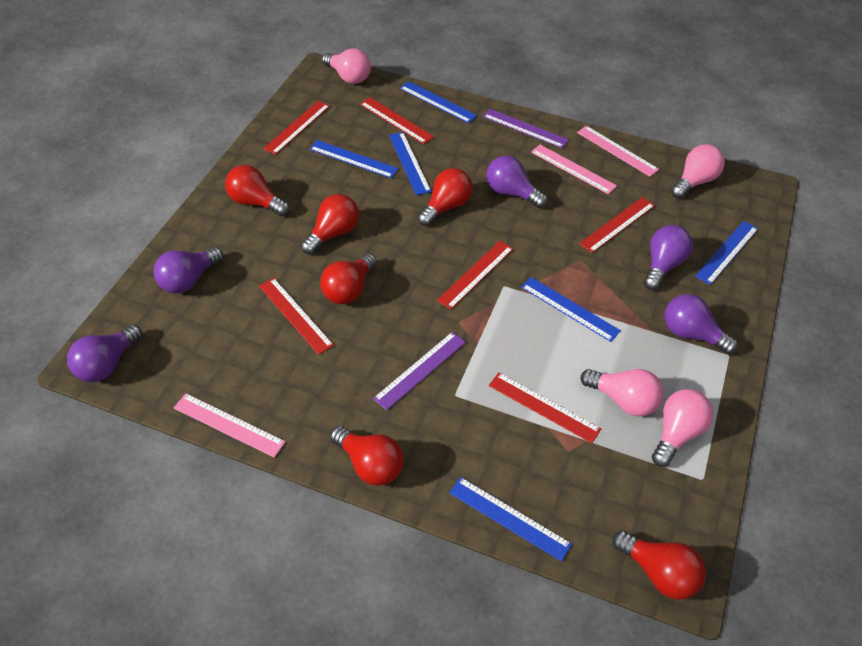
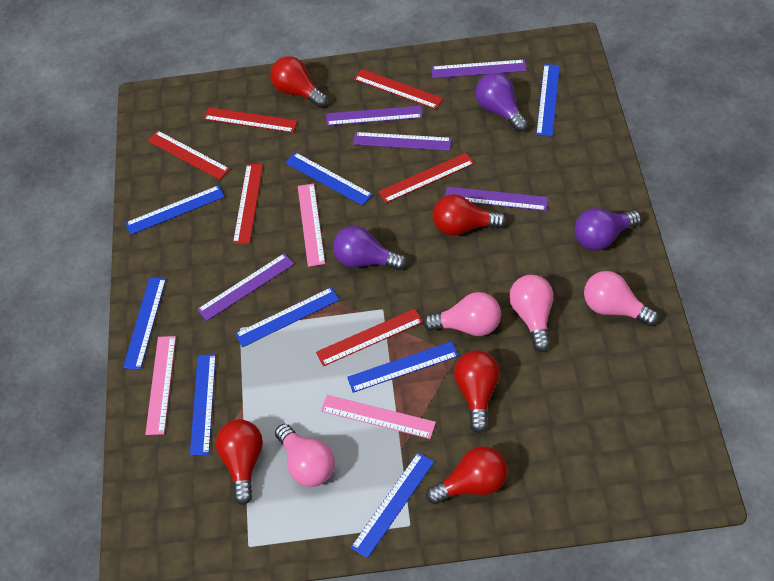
blue ruler: 6 -> 8
purple light bulb: 5 -> 3
purple ruler: 2 -> 5
red light bulb: 6 -> 5

